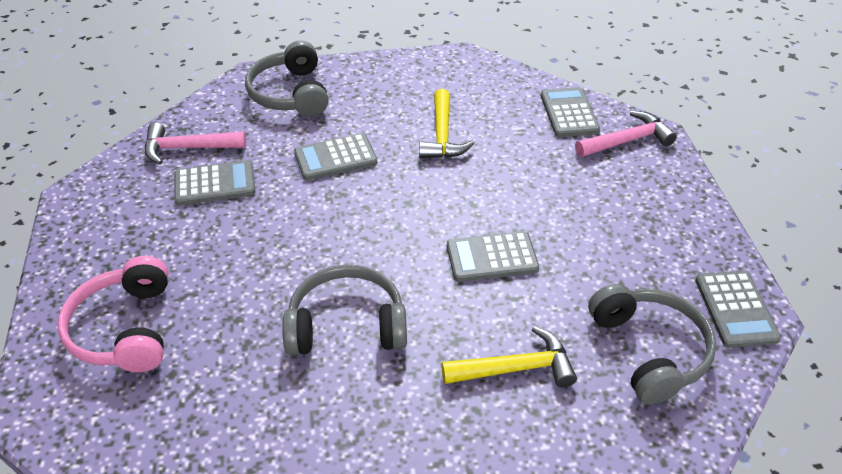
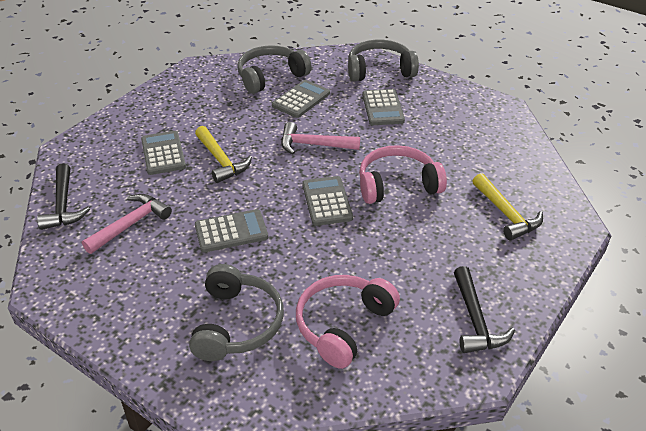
black hammer: 0 -> 2
pink headphones: 1 -> 2

